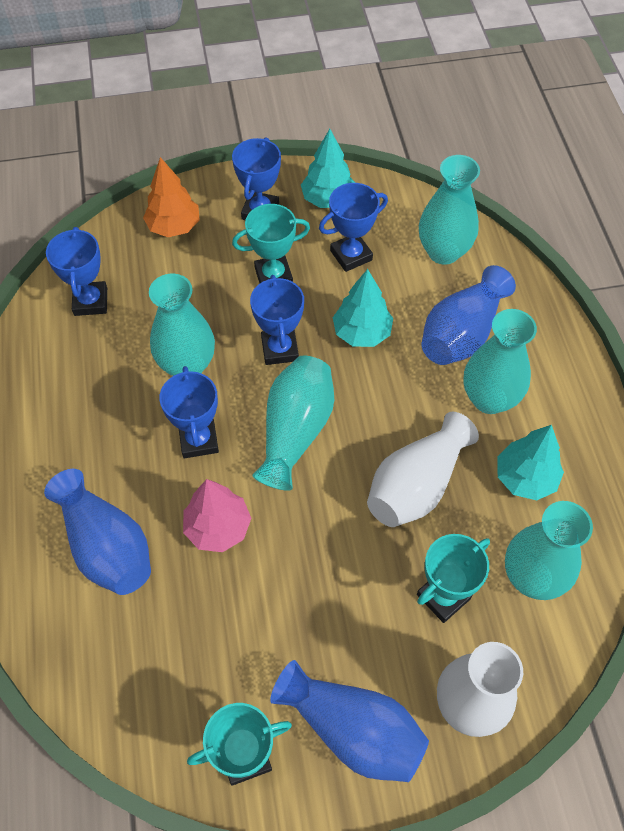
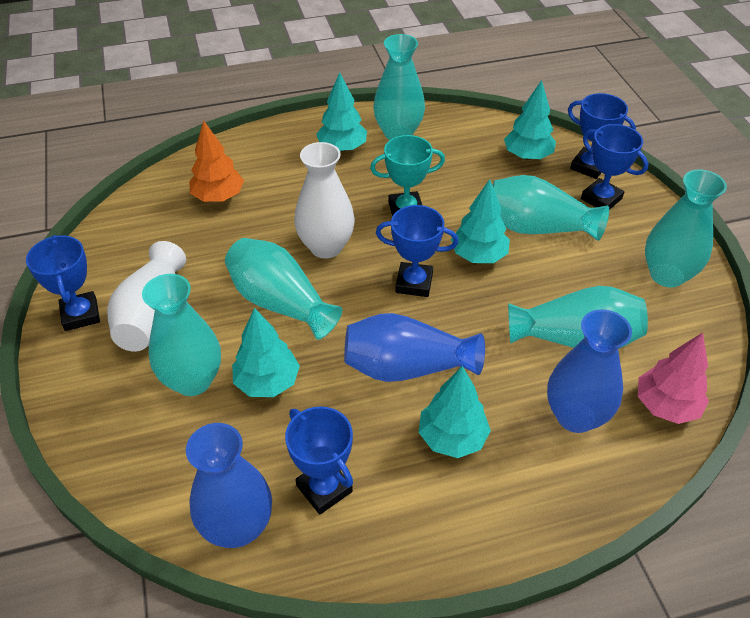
turquoise tree: 3 -> 5
turquoise trophy: 3 -> 1
turquoise vase: 5 -> 6

